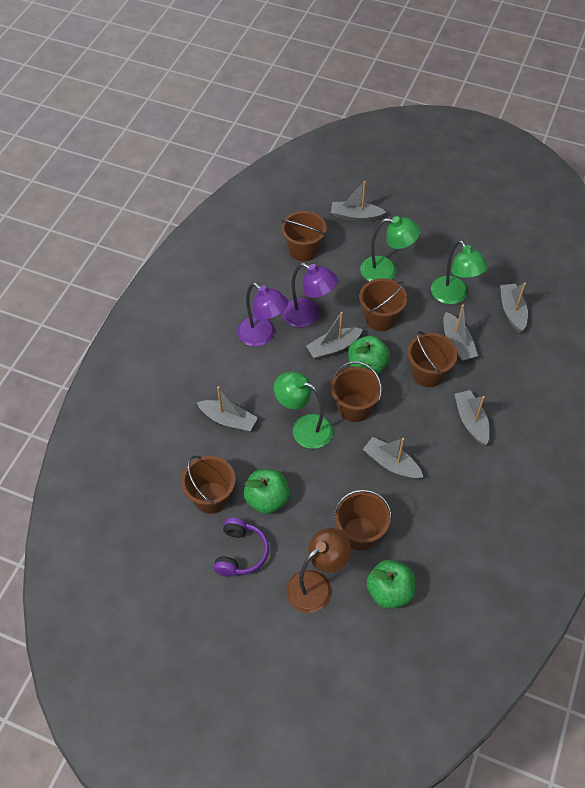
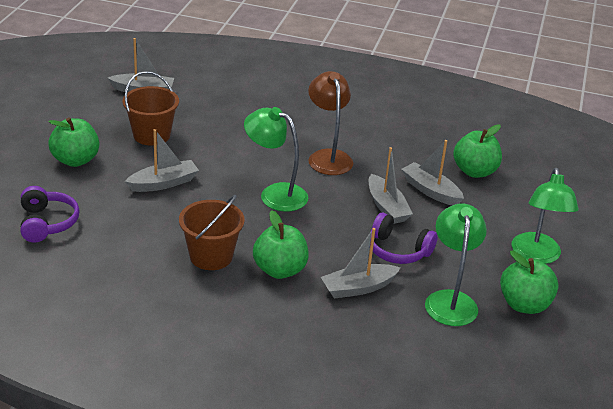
brown bucket: 6 -> 2
green apple: 3 -> 4
grey boat: 7 -> 5
purple headphones: 1 -> 2
purple lamp: 2 -> 0

